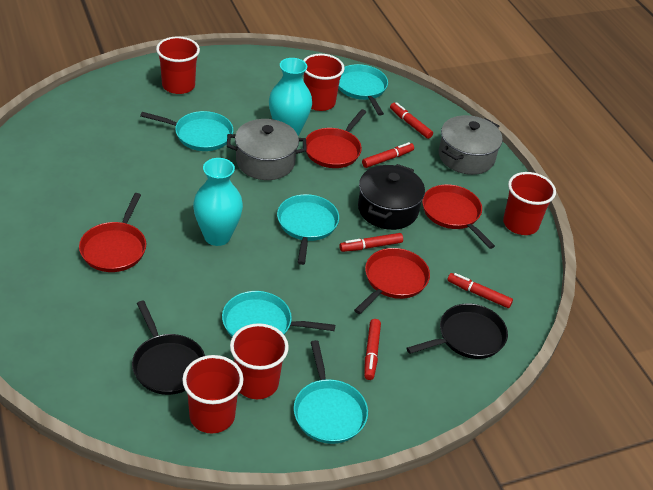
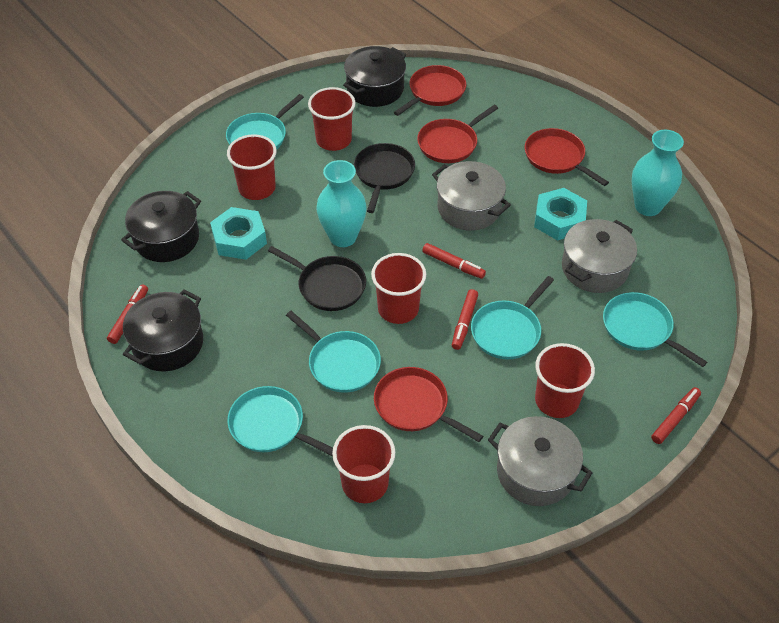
black pot: 1 -> 3
grey pot: 2 -> 3
red marker: 5 -> 4
turquoise nut: 0 -> 2

